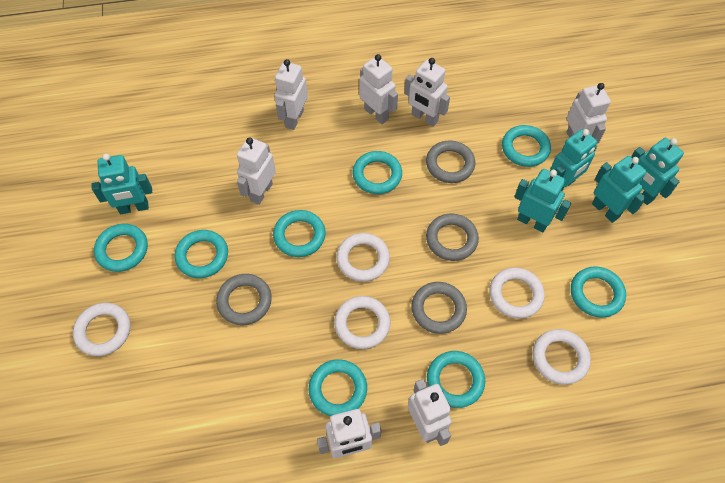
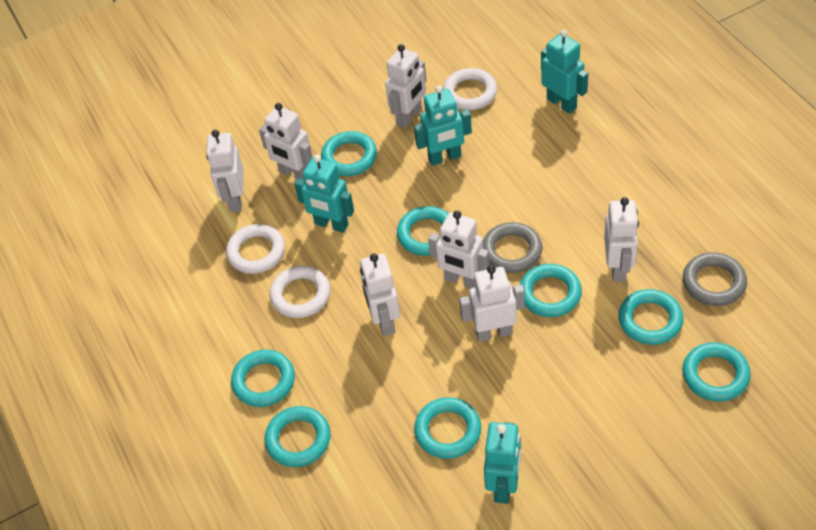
grey ring: 4 -> 2
turquoise robot: 5 -> 4
white ring: 5 -> 3

